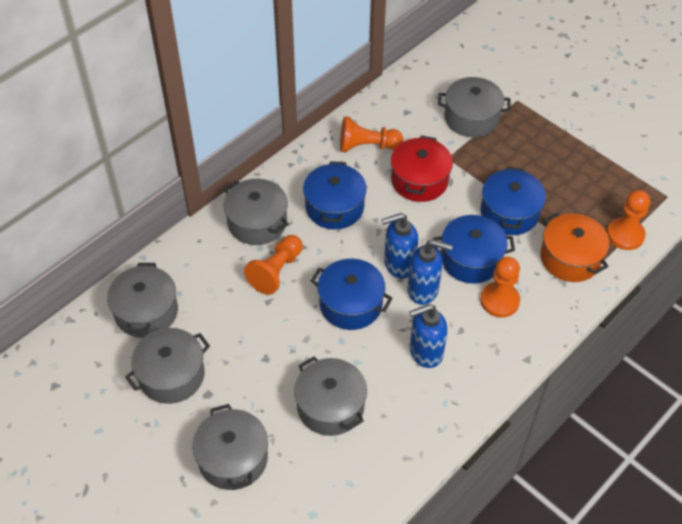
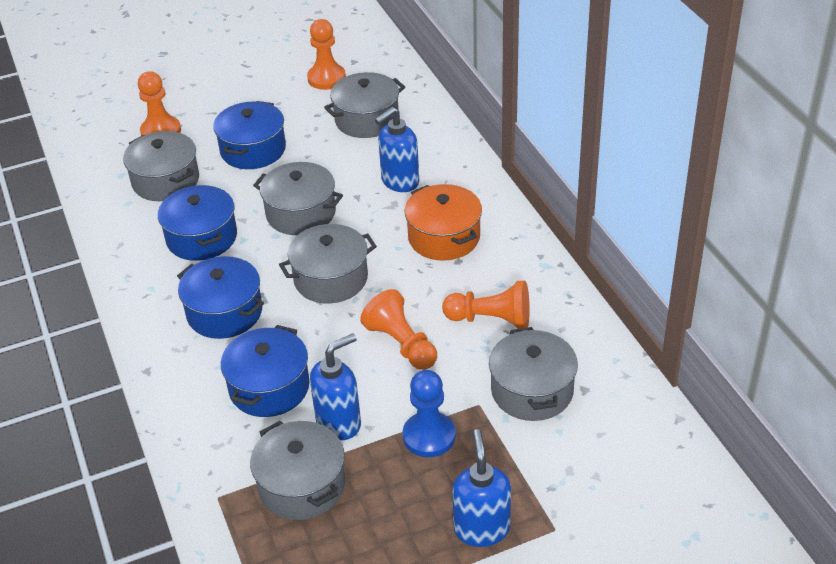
blue pawn: 0 -> 1
red pot: 1 -> 0

